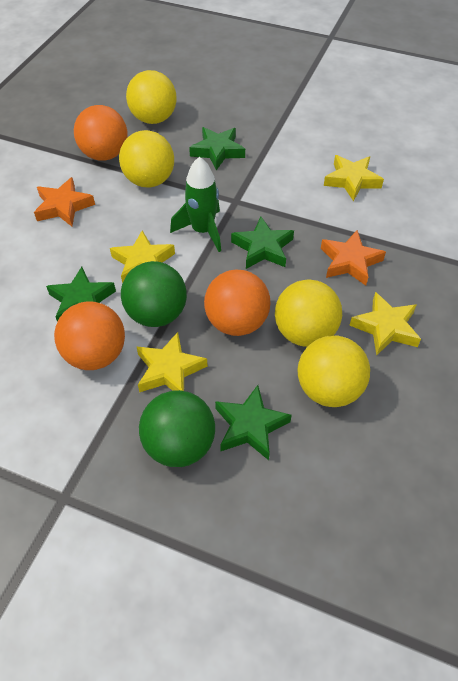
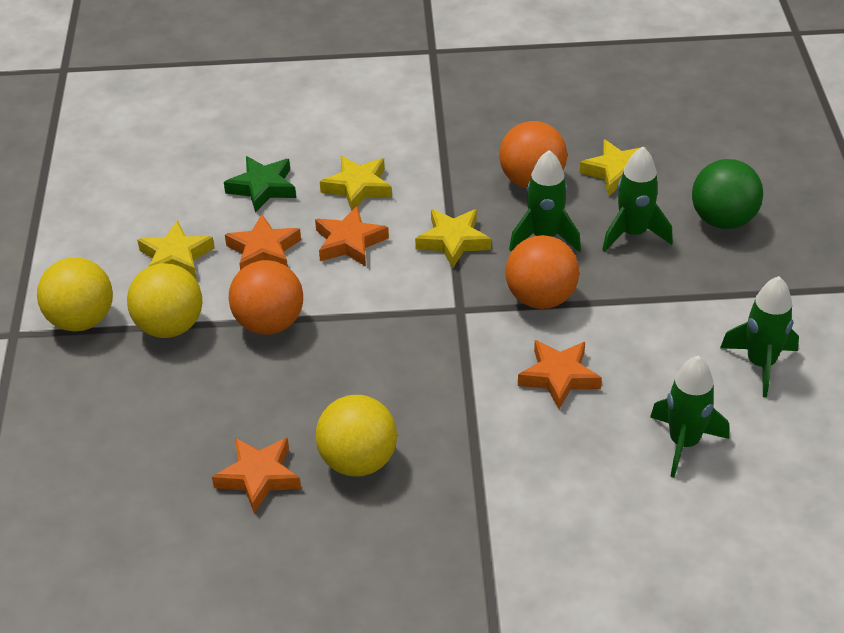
green ball: 2 -> 1
green rocket: 1 -> 4
green star: 4 -> 1
orange star: 2 -> 4
yellow ball: 4 -> 3

